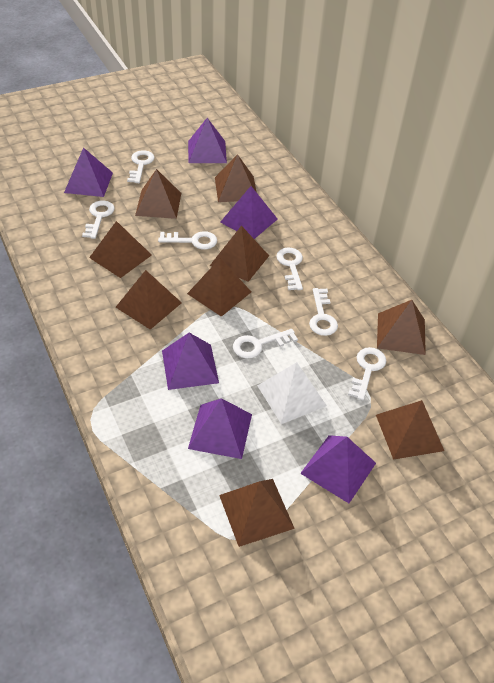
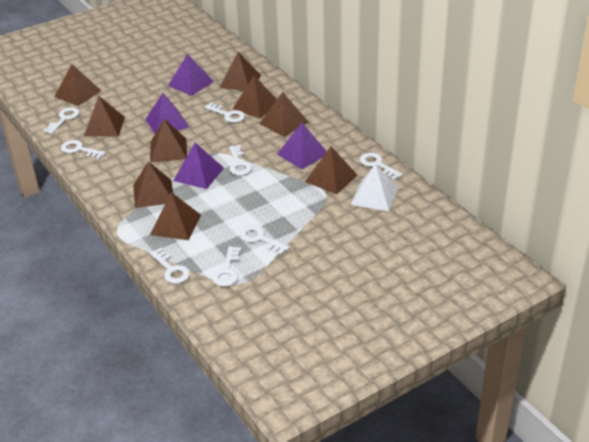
purple pyramid: 6 -> 4
white key: 7 -> 8

